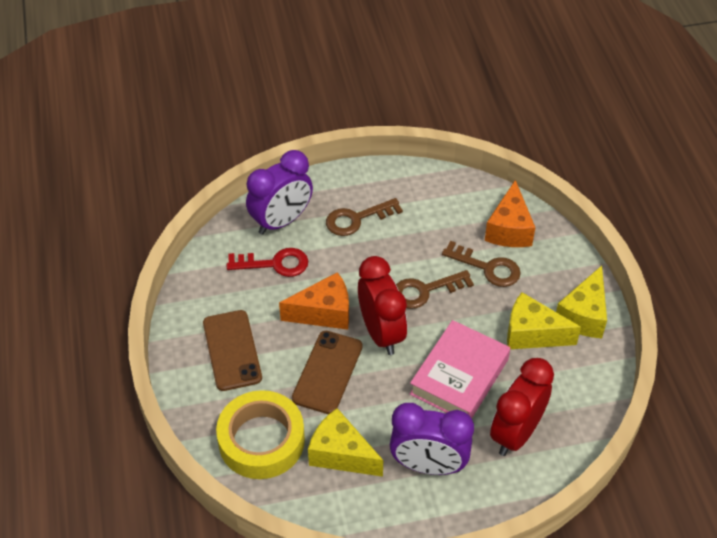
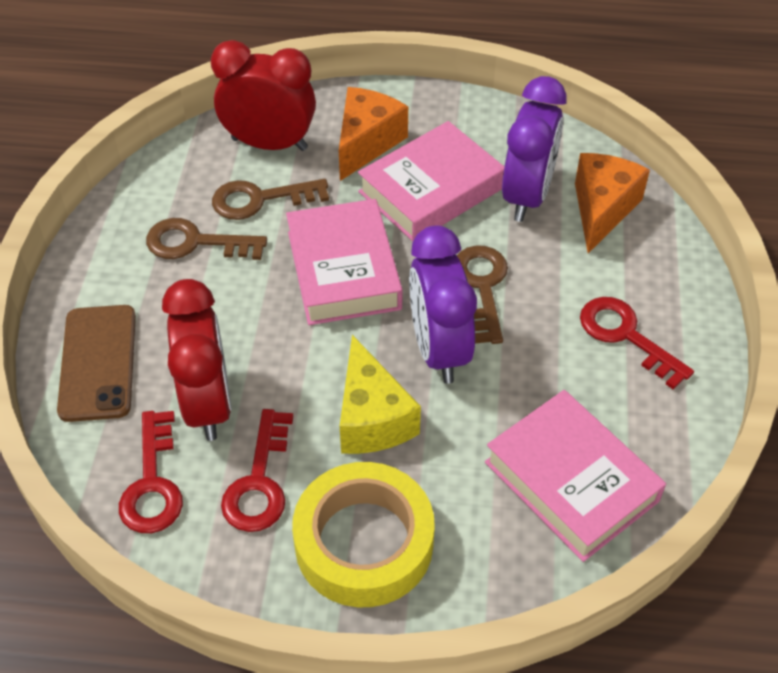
brown phone: 2 -> 1
pink book: 1 -> 3
red key: 1 -> 3
yellow cheese: 3 -> 1

